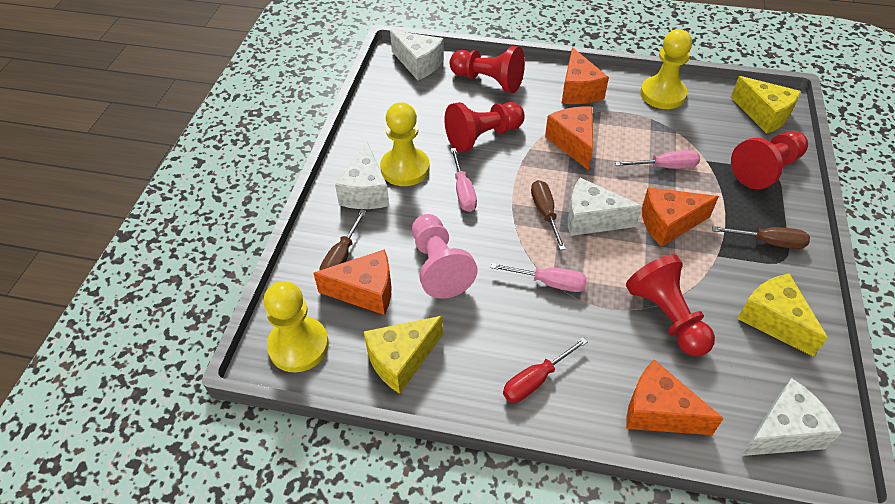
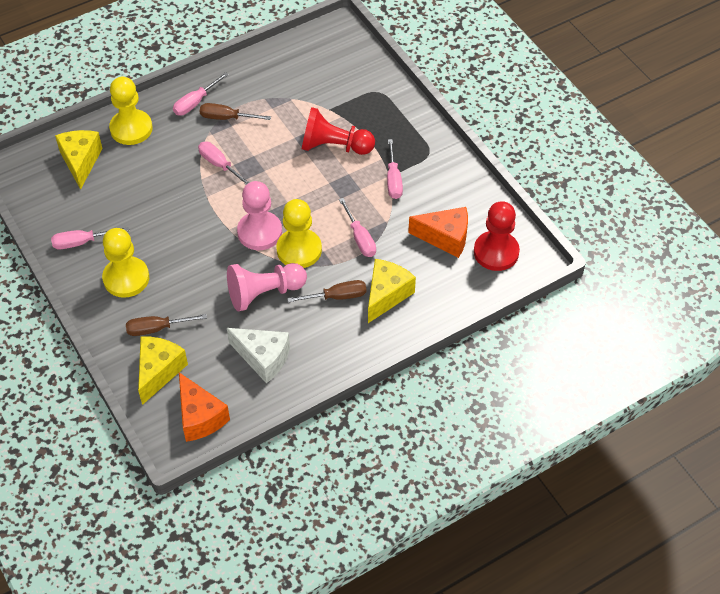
orange cheese: 5 -> 2
pink pawn: 1 -> 2
pink screwdriver: 3 -> 5
red pawn: 4 -> 2
red screwdriver: 1 -> 0
white cheese: 4 -> 1

